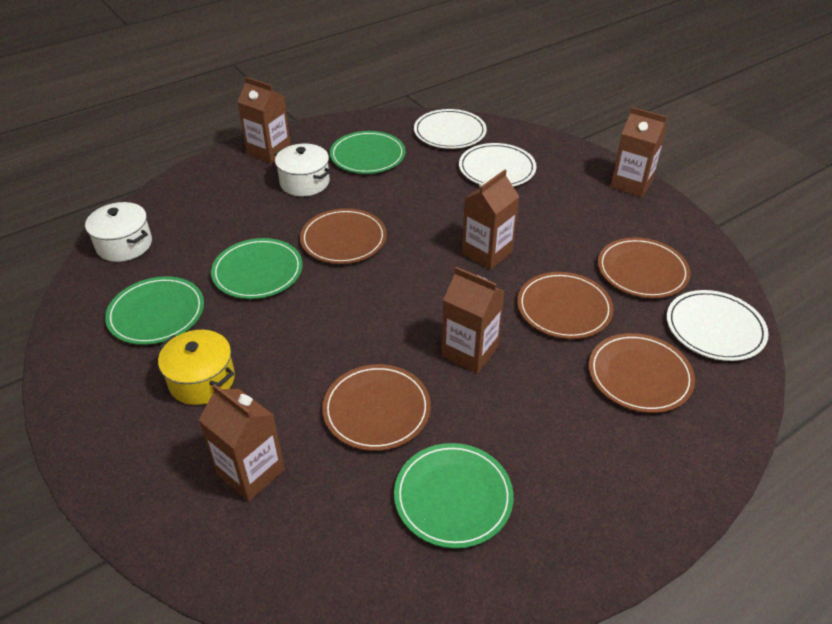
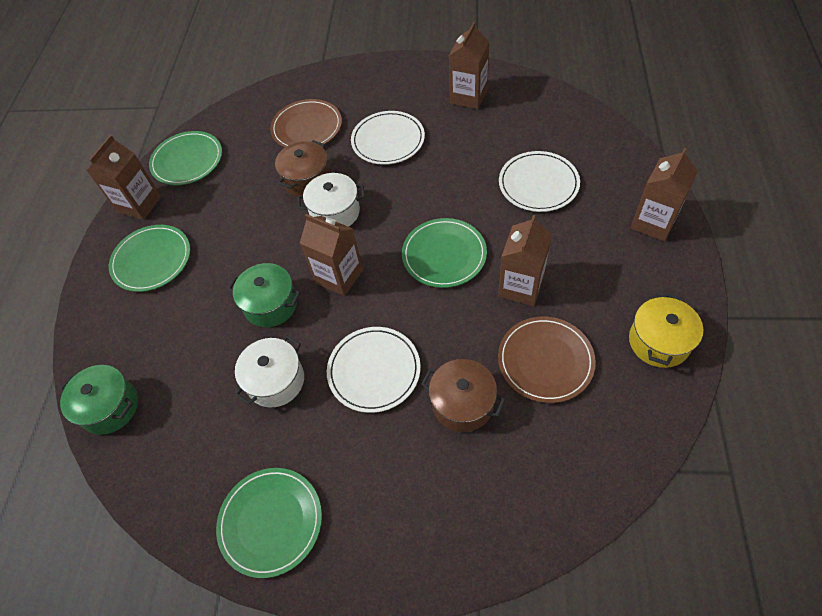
brown plate: 5 -> 2
brown pot: 0 -> 2
green pot: 0 -> 2

